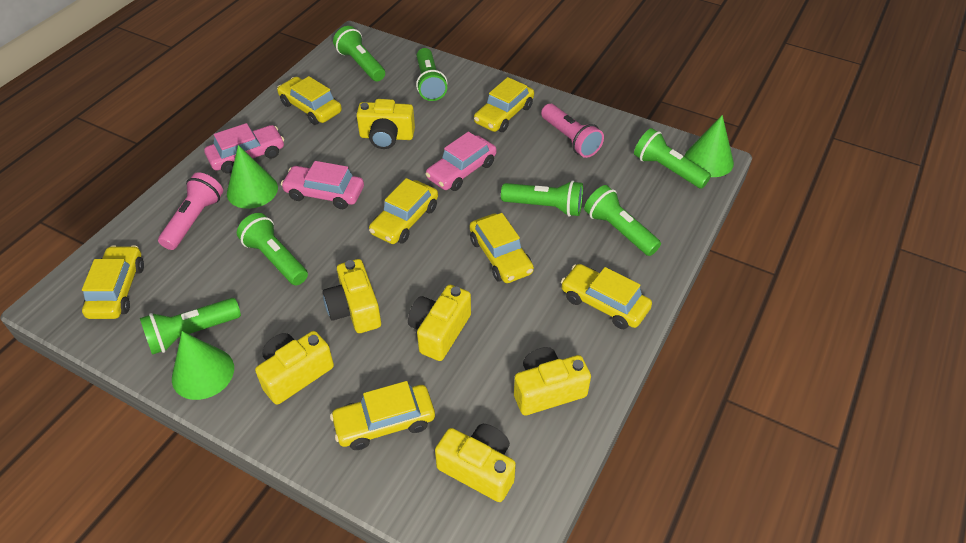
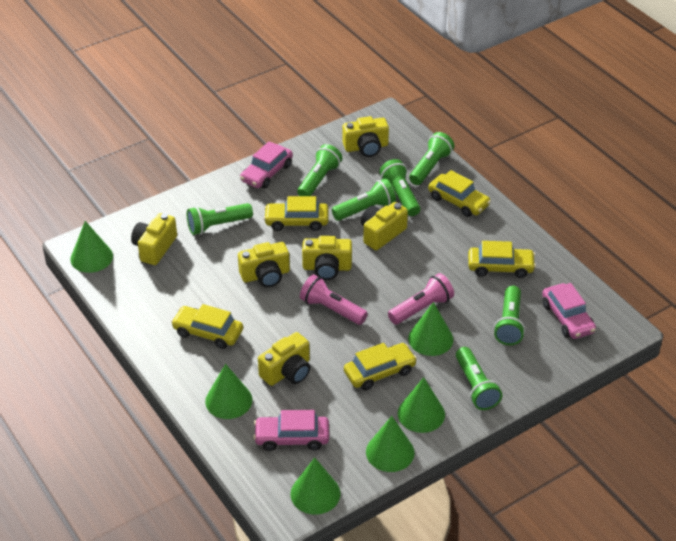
green cone: 3 -> 6
yellow car: 7 -> 5

